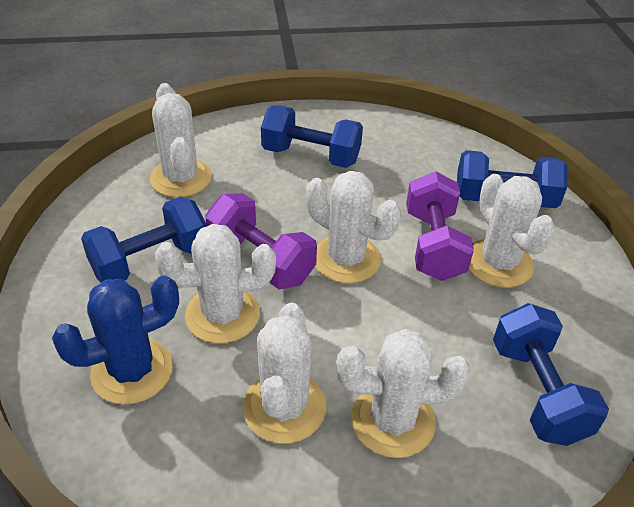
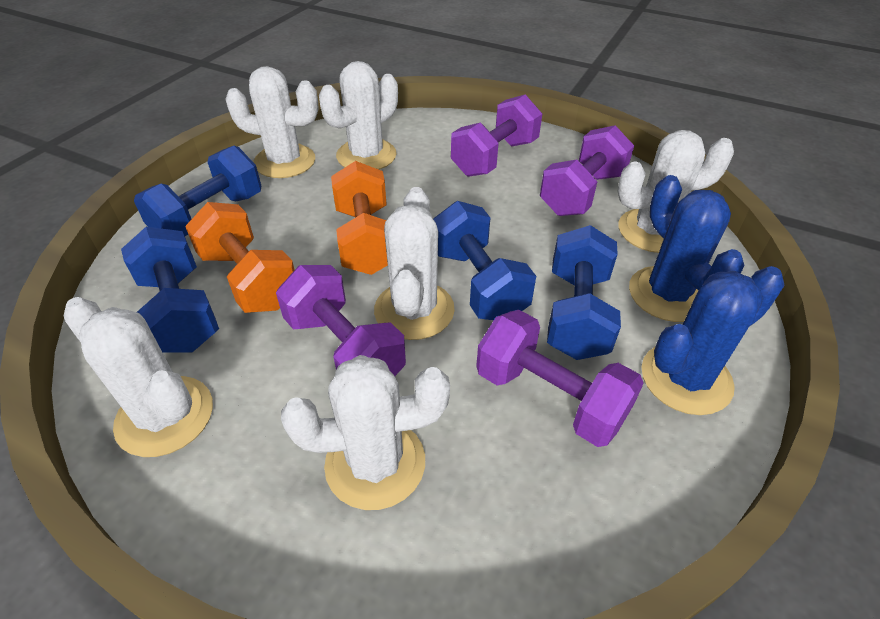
blue cactus: 1 -> 2
orange dumbbell: 0 -> 2
purple dumbbell: 2 -> 4

